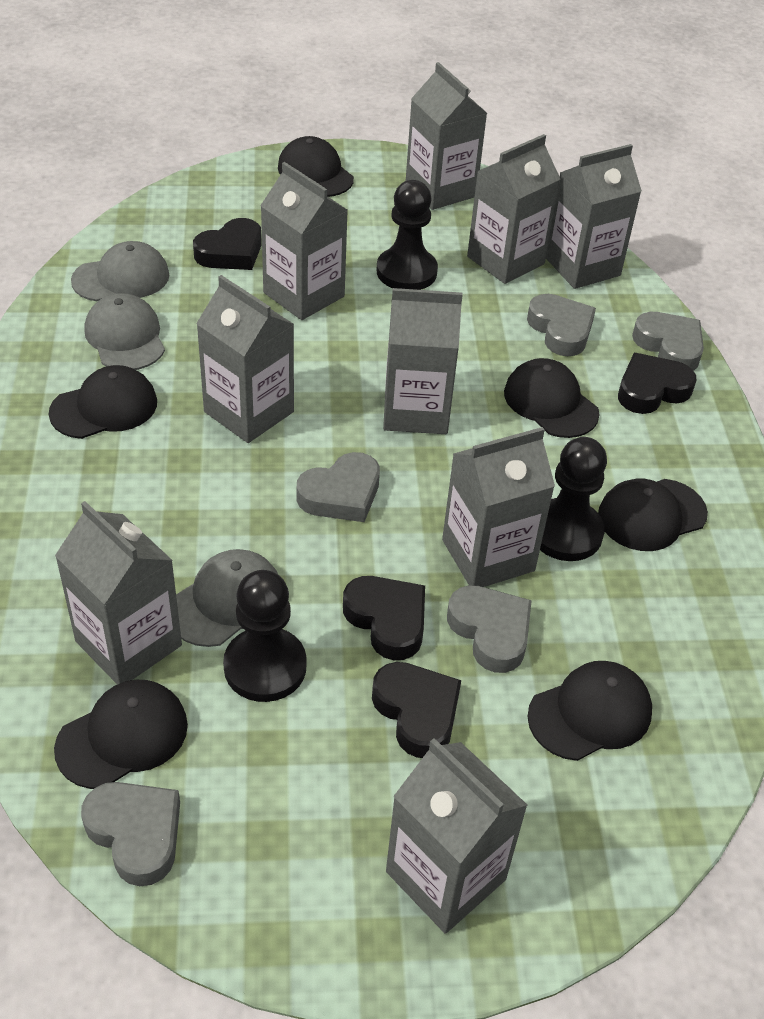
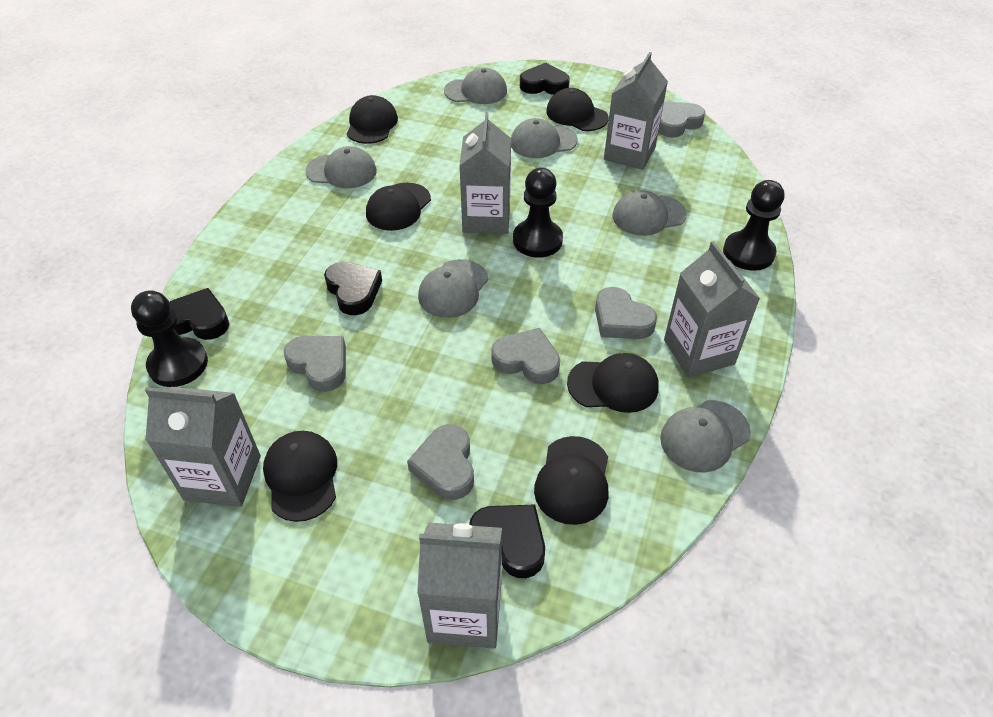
grey cap: 3 -> 6
grey carton: 9 -> 5

